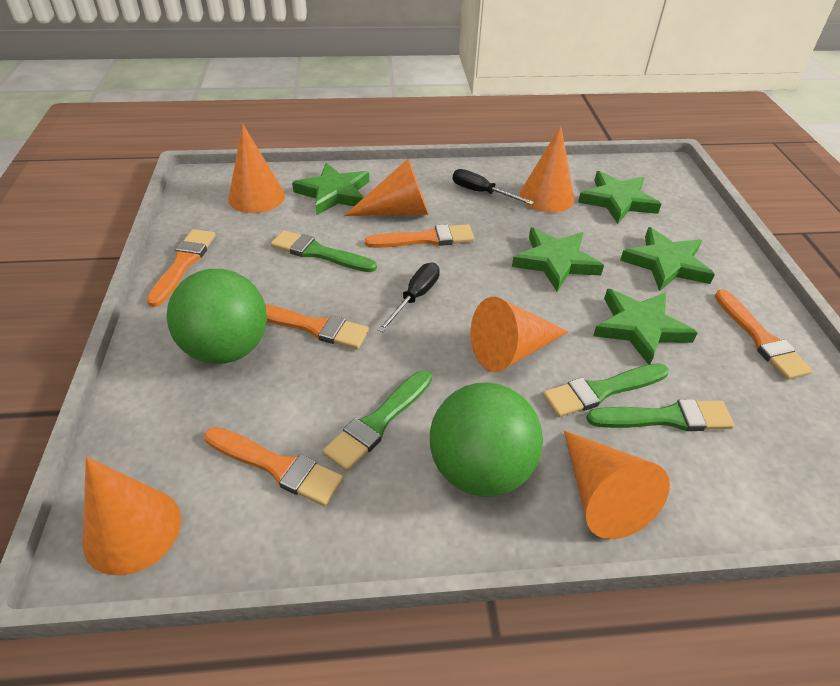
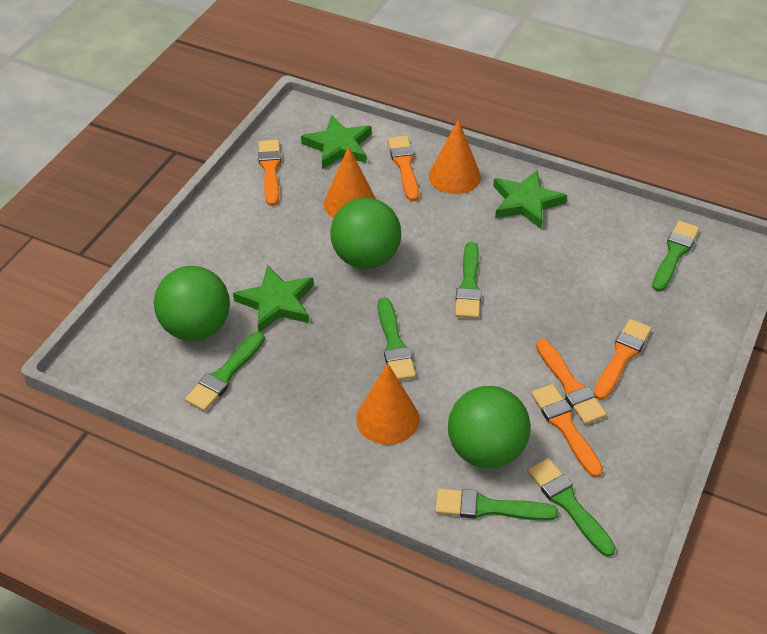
black screwdriver: 2 -> 0
green ball: 2 -> 3
green brush: 4 -> 6
green star: 5 -> 3
orange cone: 6 -> 3

